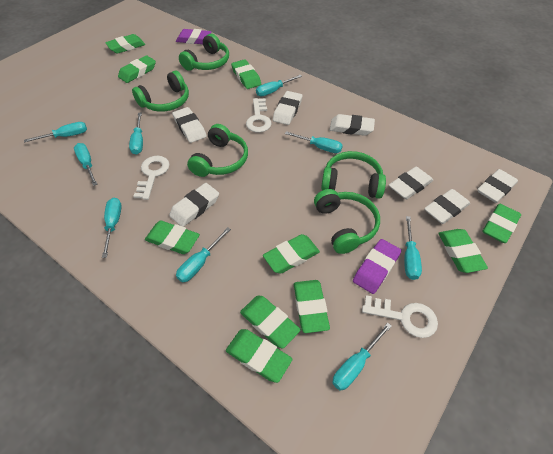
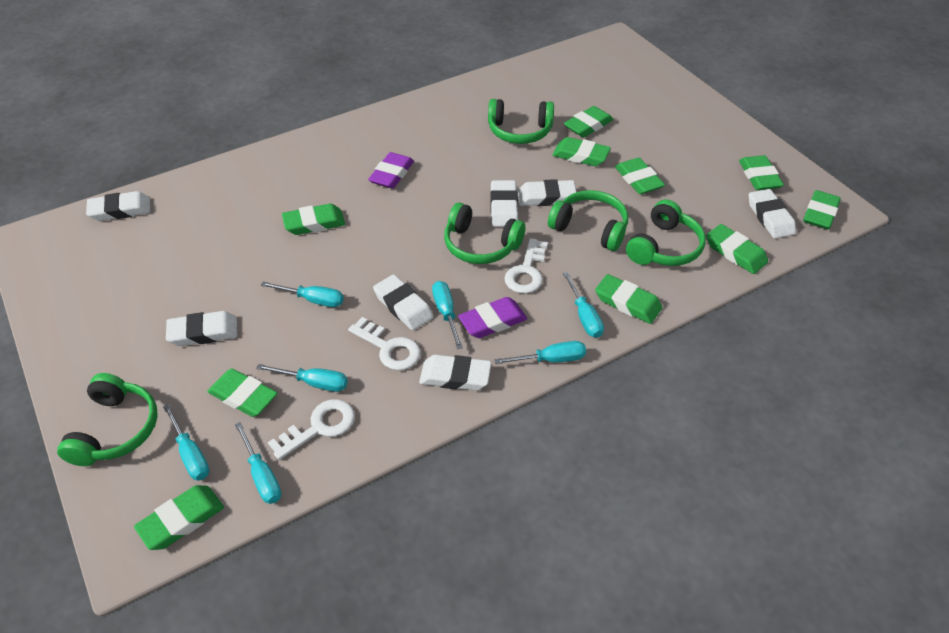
turquoise screwdriver: 9 -> 7

